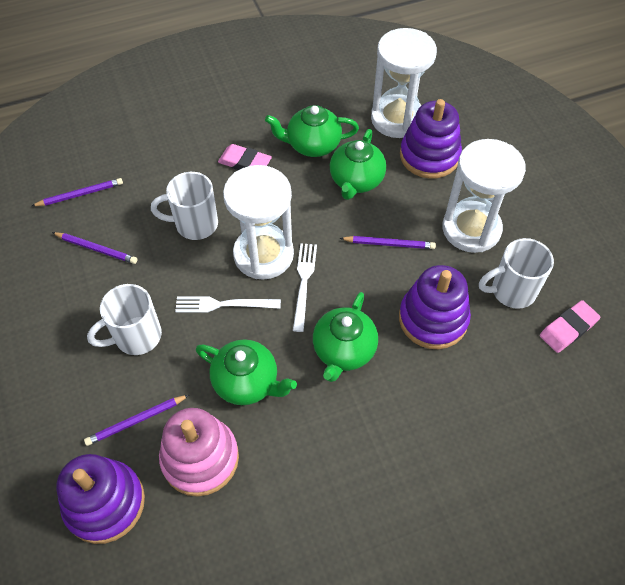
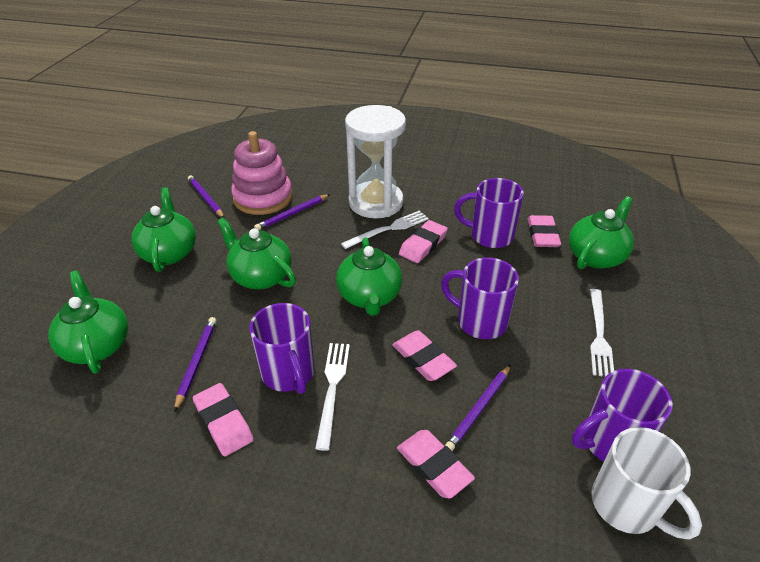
green teapot: 4 -> 5
pink eraser: 2 -> 5
purple mug: 0 -> 4
purple stacking toy: 3 -> 0
white fork: 2 -> 3
white hourglass: 3 -> 1
white mug: 3 -> 1

